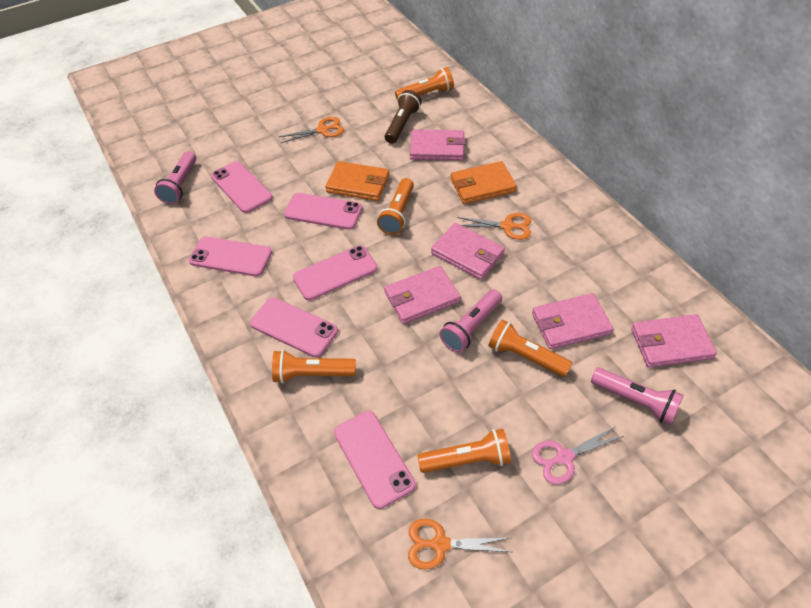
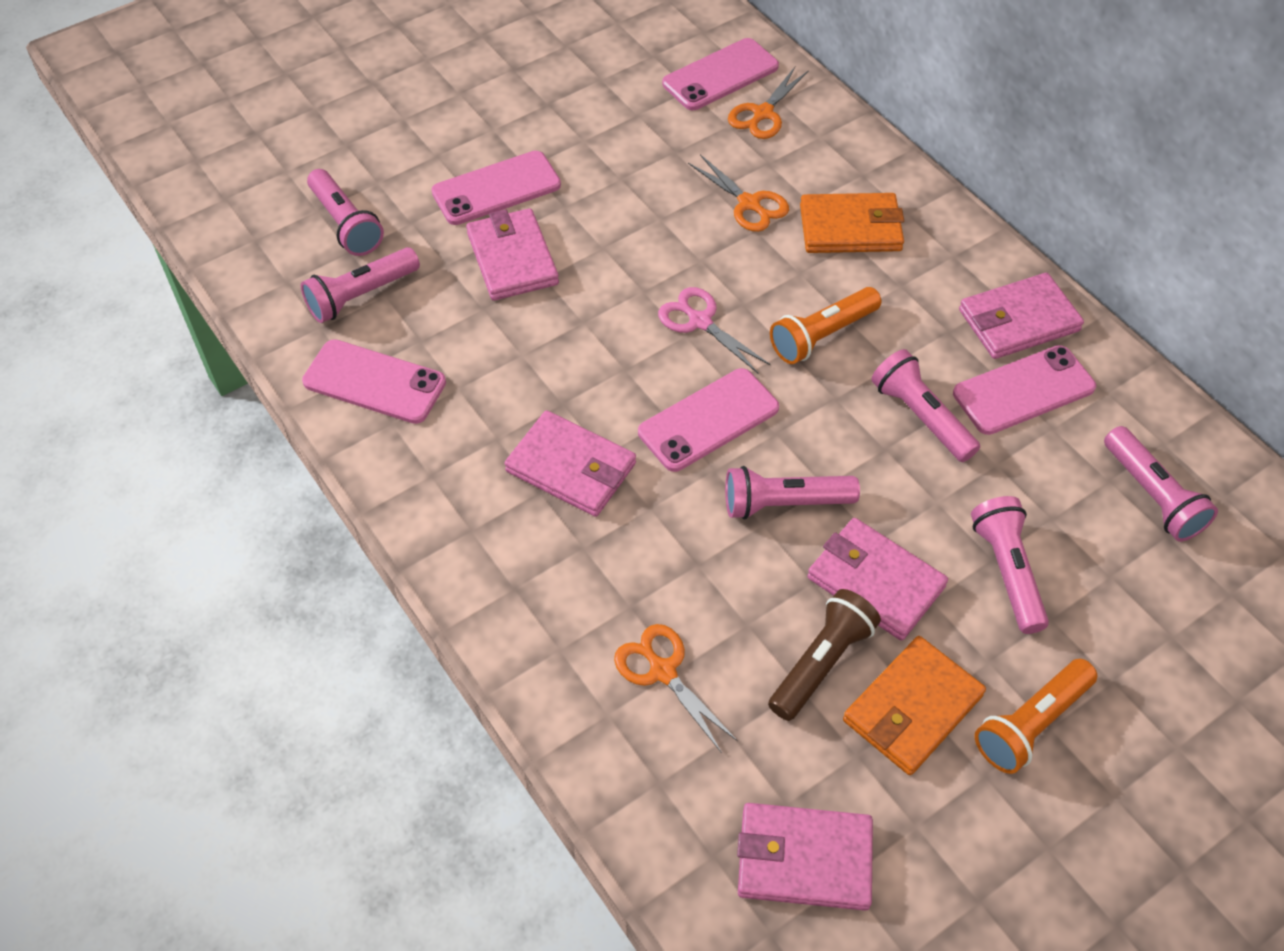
orange flashlight: 5 -> 2
pink flashlight: 3 -> 6
pink phone: 6 -> 5

